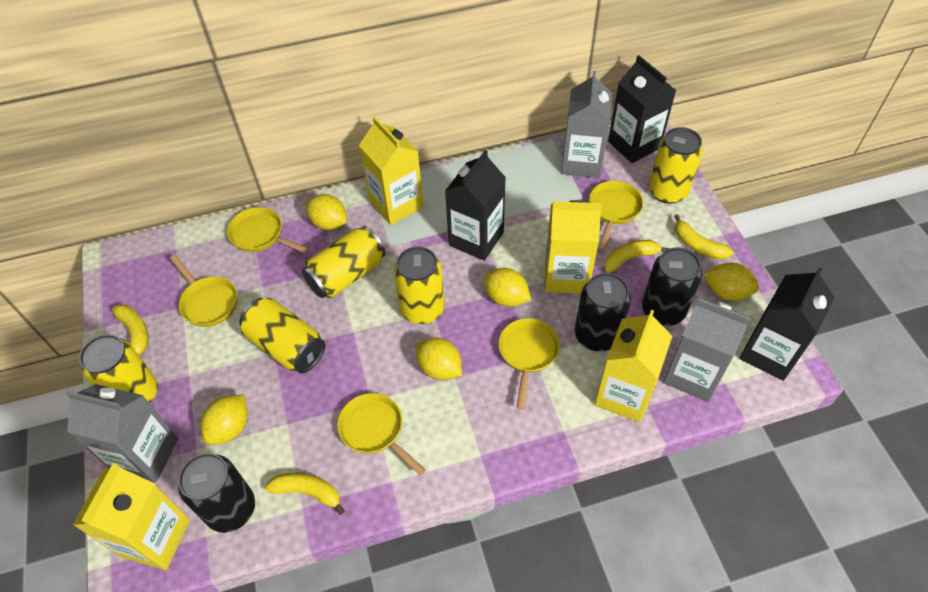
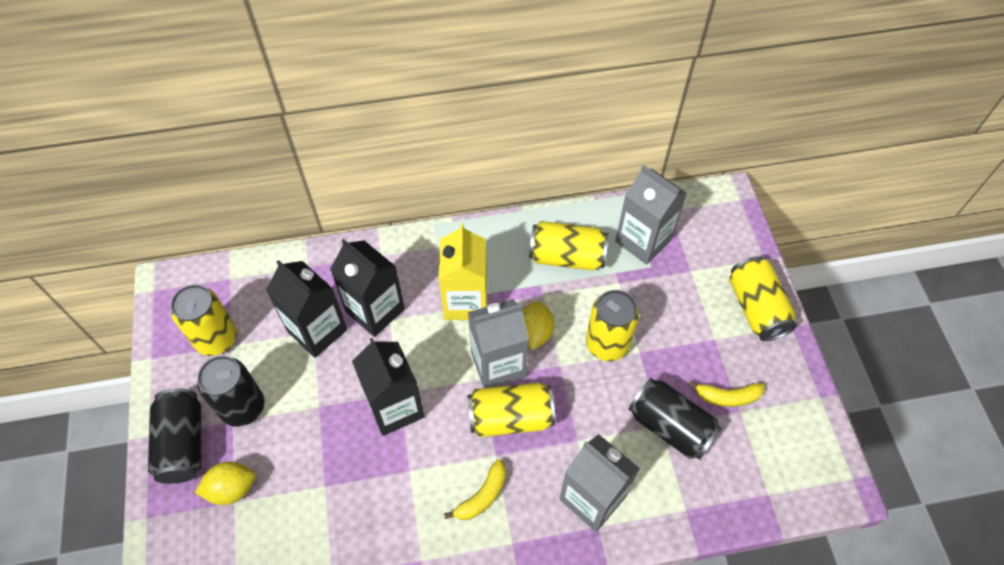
yellow banana: 4 -> 2
yellow carton: 4 -> 1
yellow lemon: 5 -> 2
yellow pan: 5 -> 0

